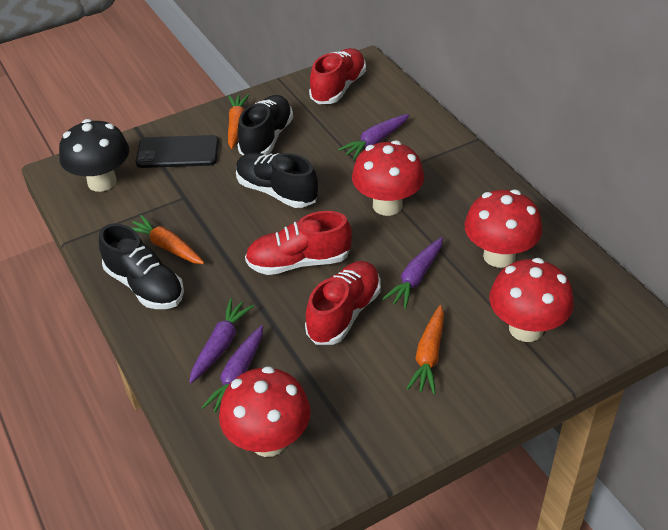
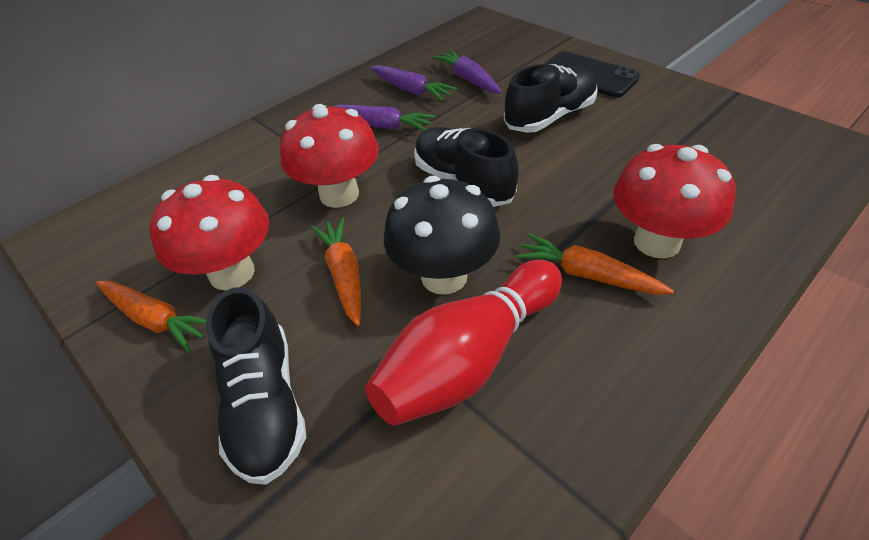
purple carrot: 4 -> 3
red bowling pin: 0 -> 1
red mushroom: 4 -> 3
red shoe: 3 -> 0

